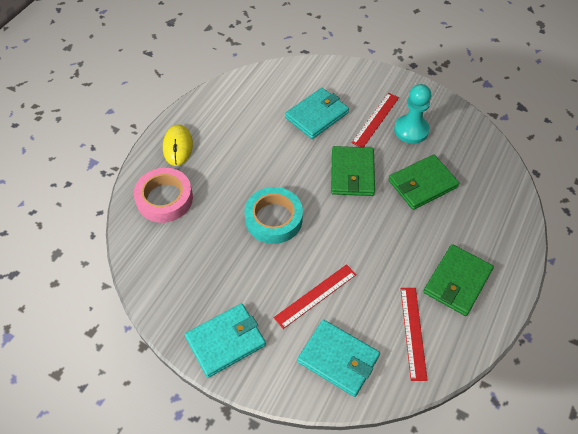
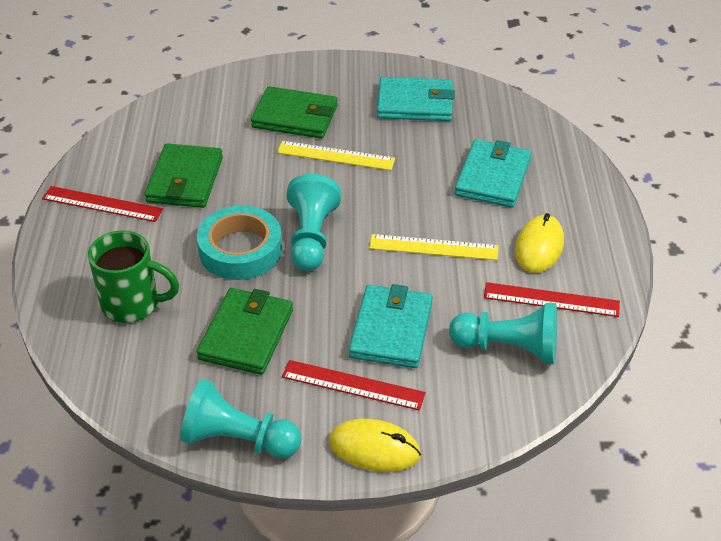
green mug: 0 -> 1
pink tape: 1 -> 0
turquoise pawn: 1 -> 3
yellow mouse: 1 -> 2
yellow ruler: 0 -> 2

